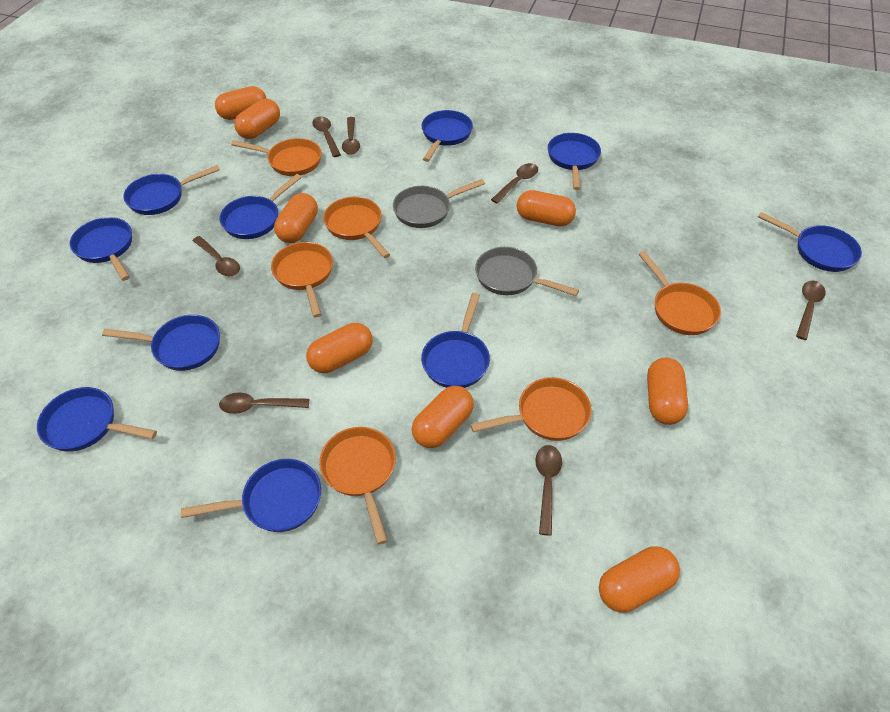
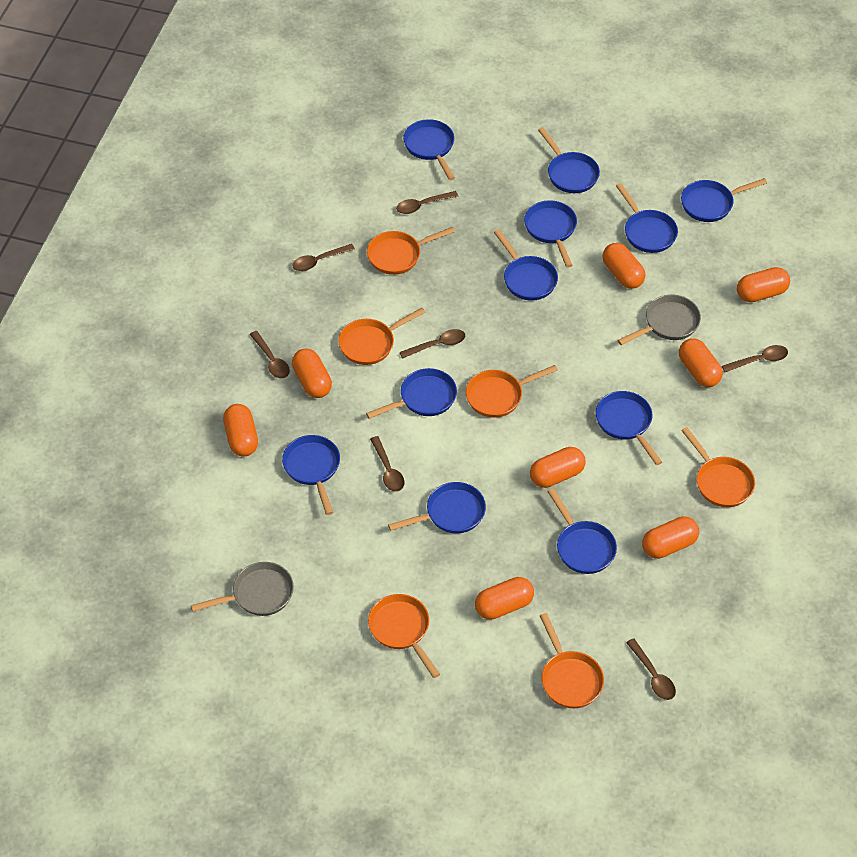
blue pan: 10 -> 11

